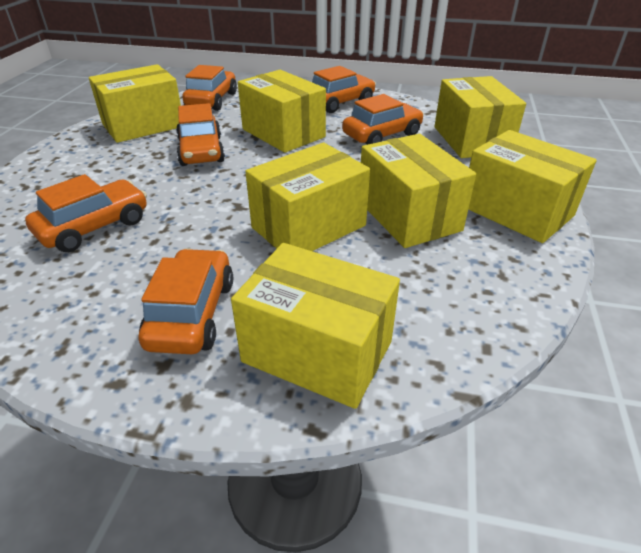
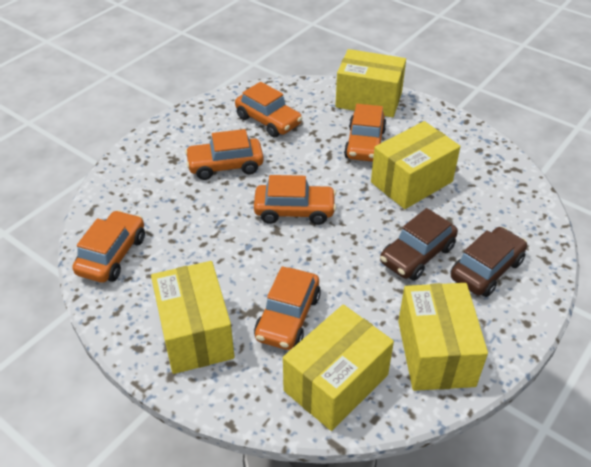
brown car: 0 -> 2
yellow box: 7 -> 5

